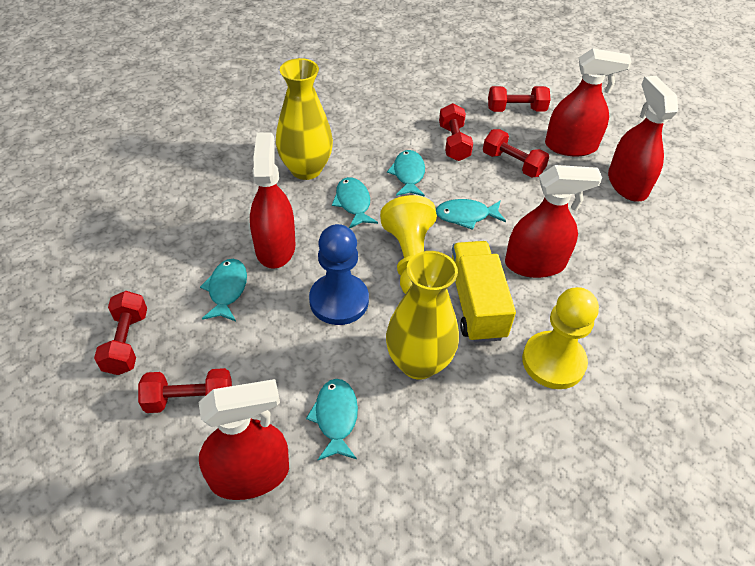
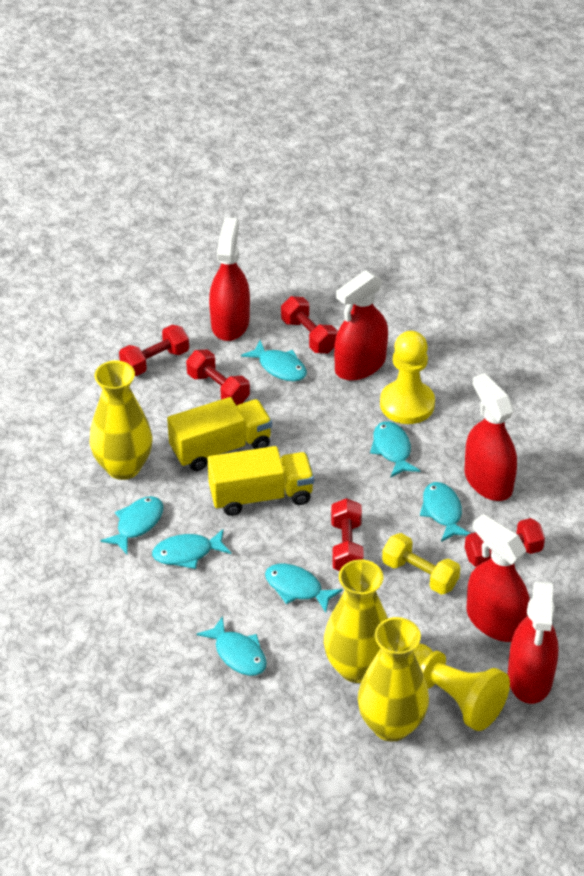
blue pawn: 1 -> 0
turquoise fish: 5 -> 7
yellow dumbbell: 0 -> 1
yellow truck: 1 -> 2
yellow vase: 2 -> 3

